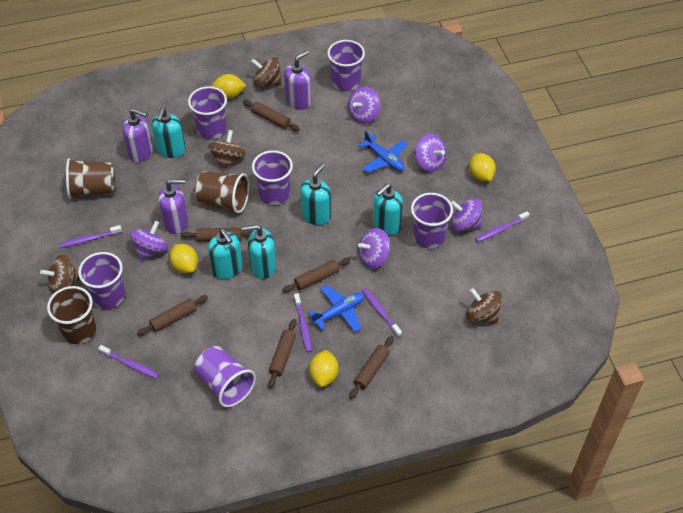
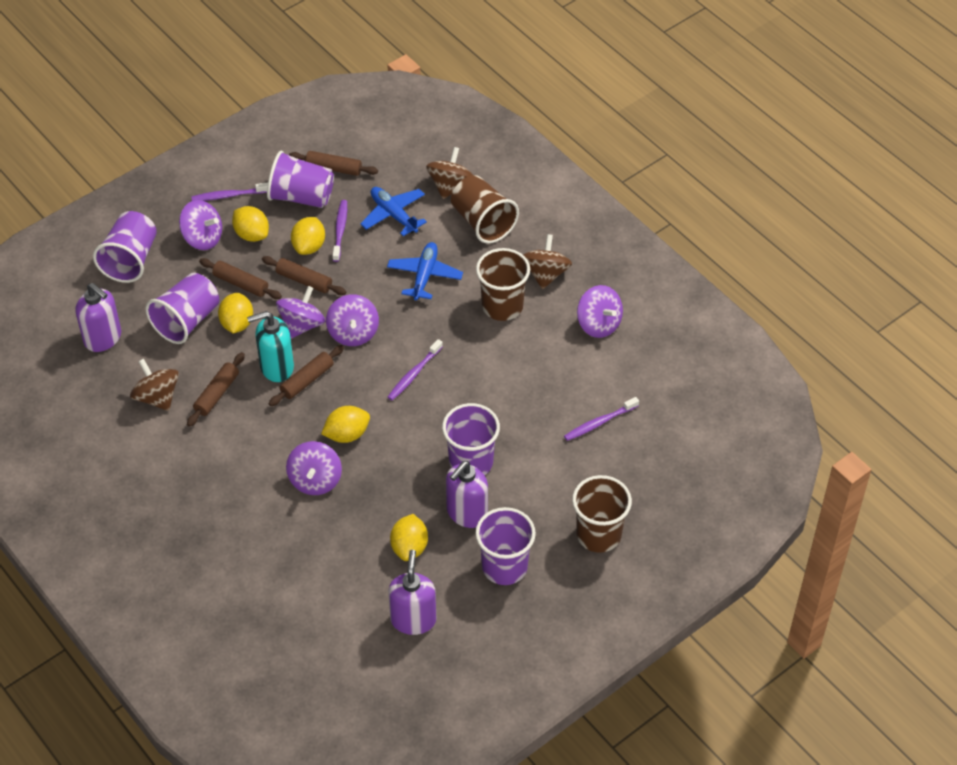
brown rolling pin: 6 -> 5
brown spinning top: 4 -> 3
purple cup: 6 -> 5
purple toothbrush: 5 -> 4
turquoise soap dispenser: 5 -> 1
yellow lemon: 4 -> 5

